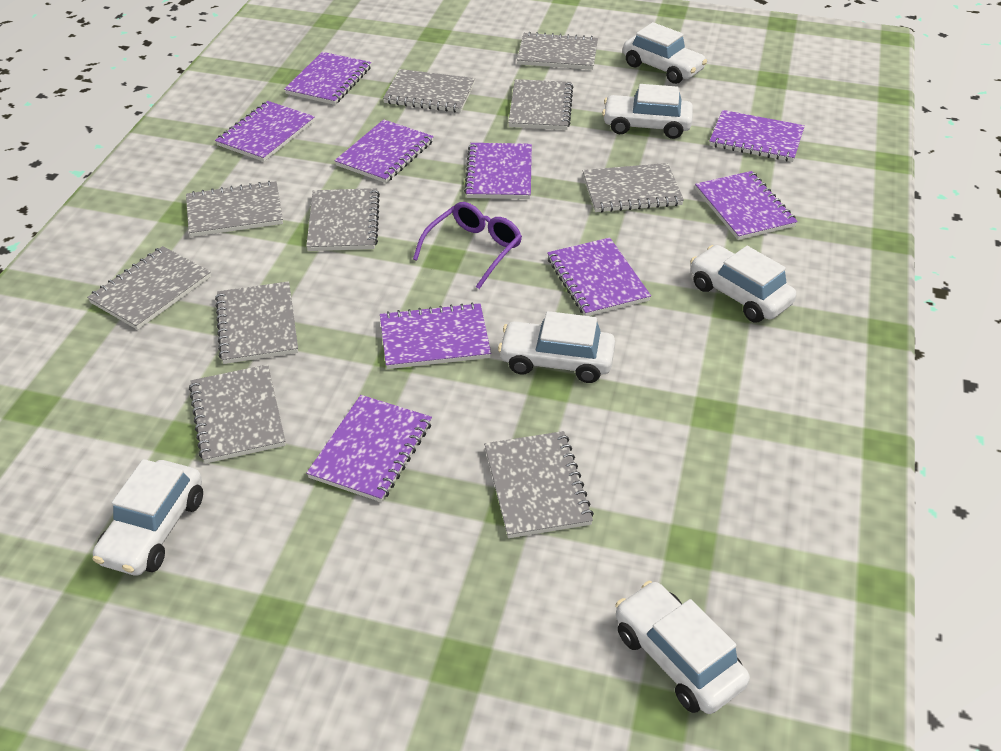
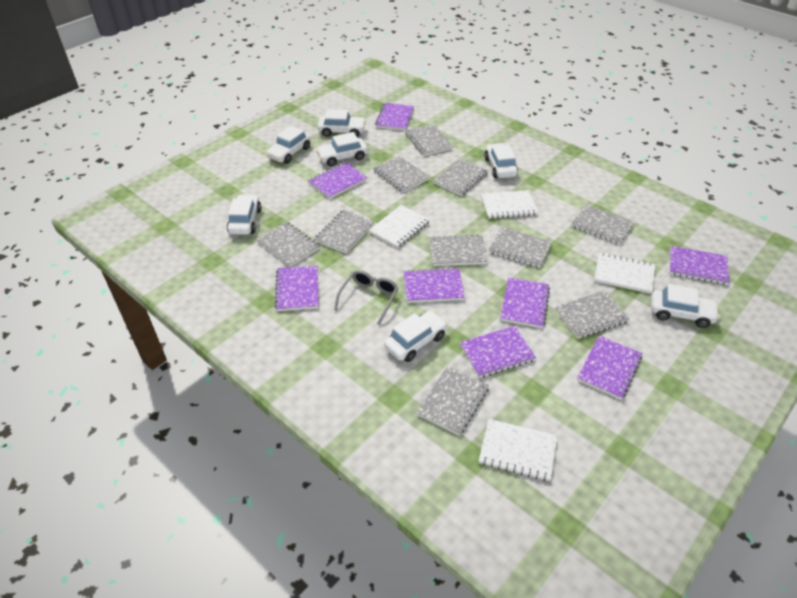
grey glasses: 0 -> 1
purple glasses: 1 -> 0
purple notebook: 9 -> 8
white car: 6 -> 7
white notebook: 0 -> 4

